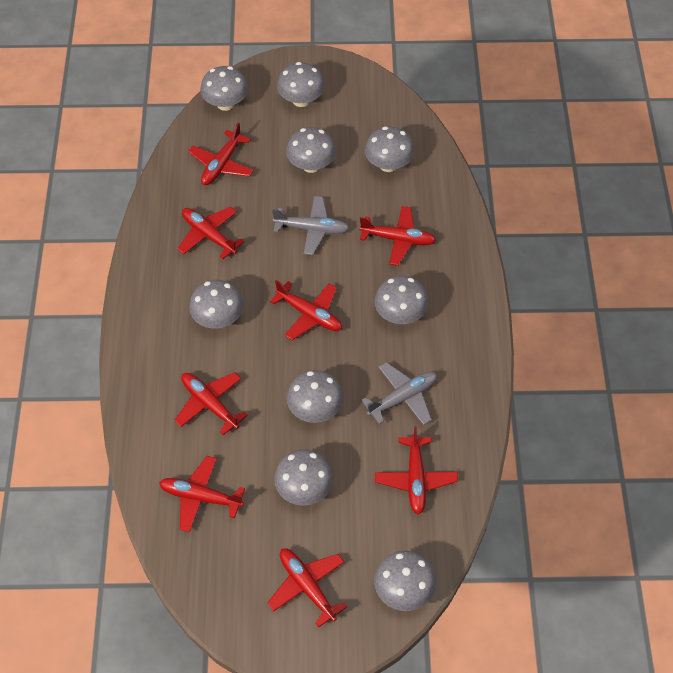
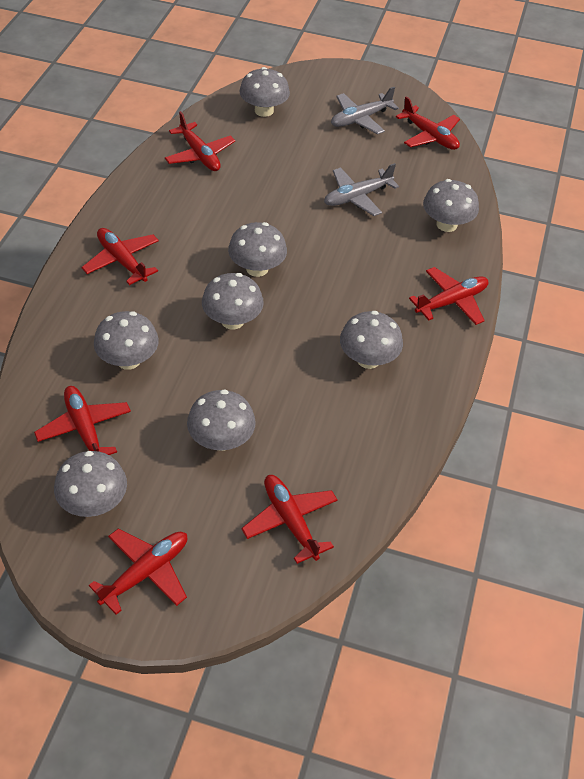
grey mushroom: 9 -> 8
red plane: 8 -> 7

